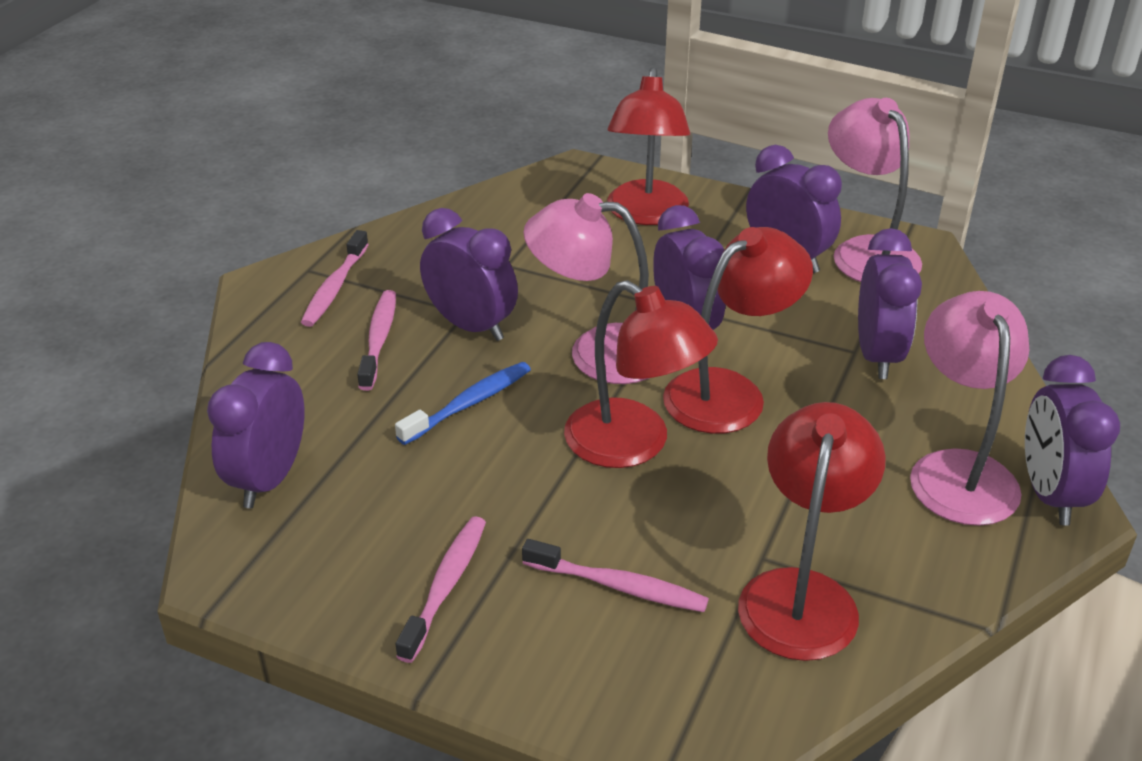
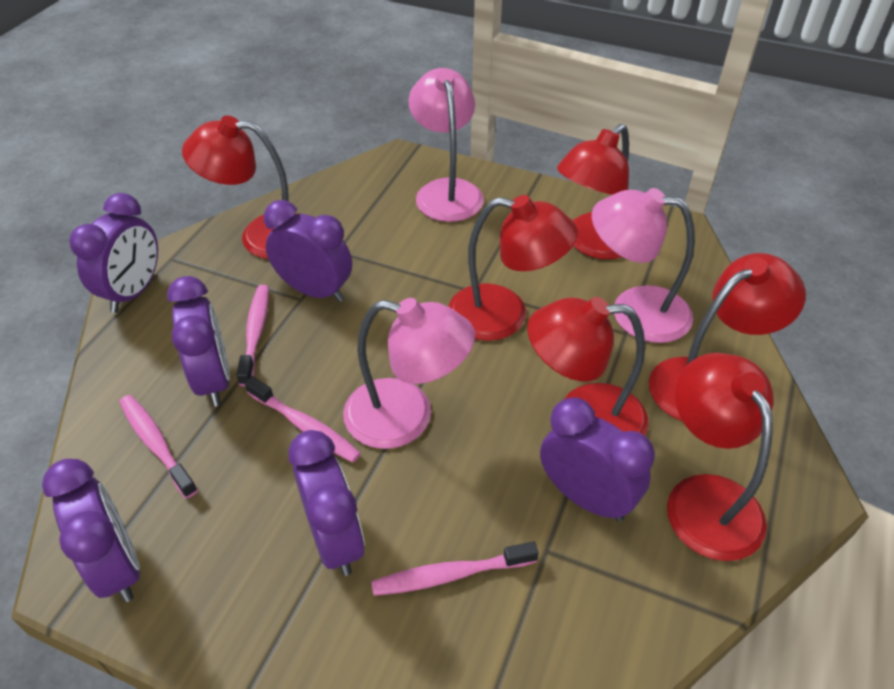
blue toothbrush: 1 -> 0
red lamp: 4 -> 6

